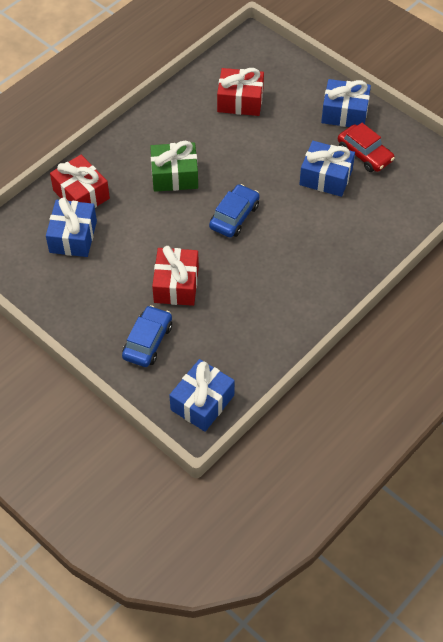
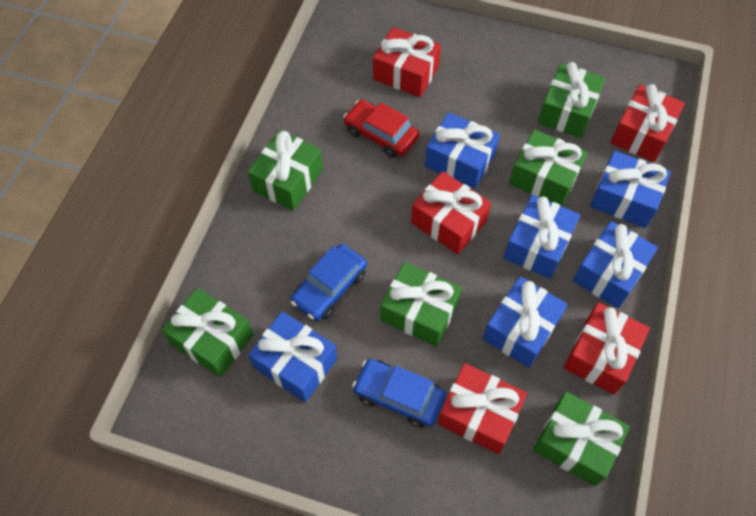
blue gift: 4 -> 6
green gift: 1 -> 6
red gift: 3 -> 5

